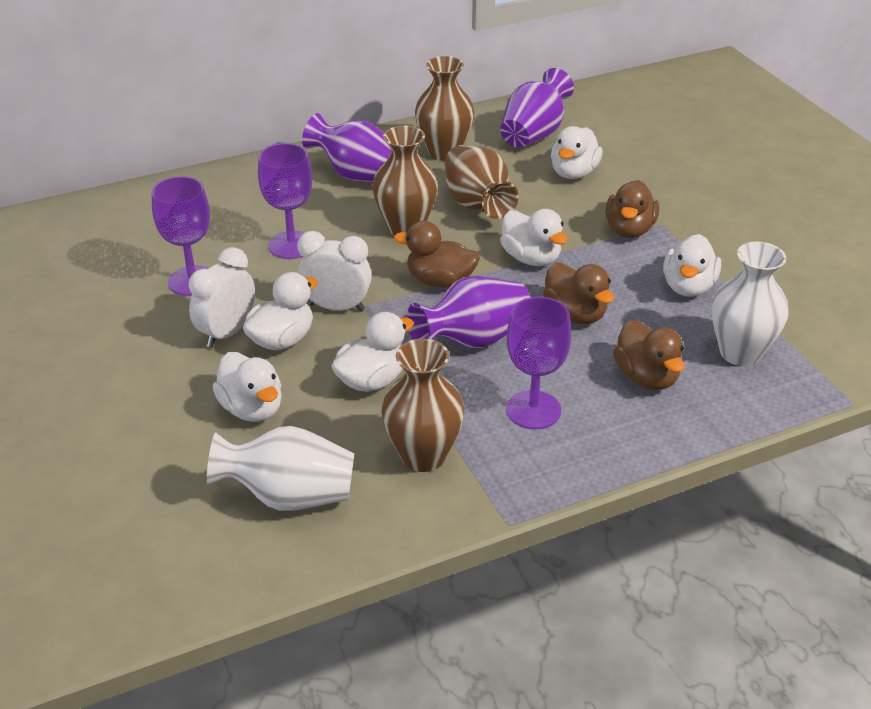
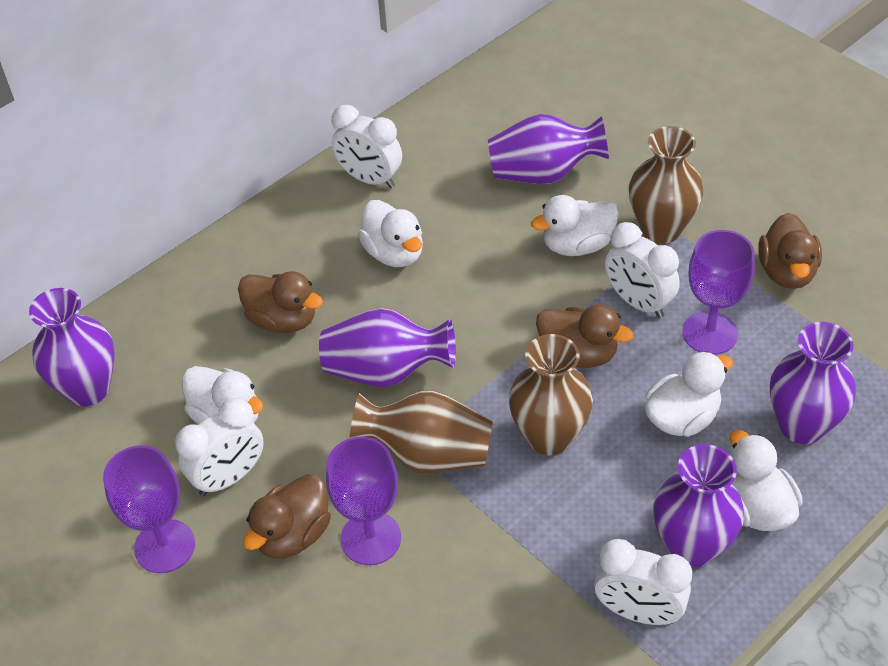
brown vase: 4 -> 3
purple vase: 3 -> 5
white clock: 2 -> 4
white duck: 6 -> 5
white vase: 2 -> 0

